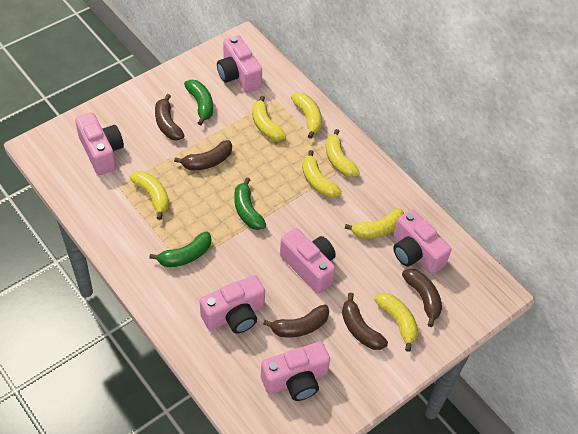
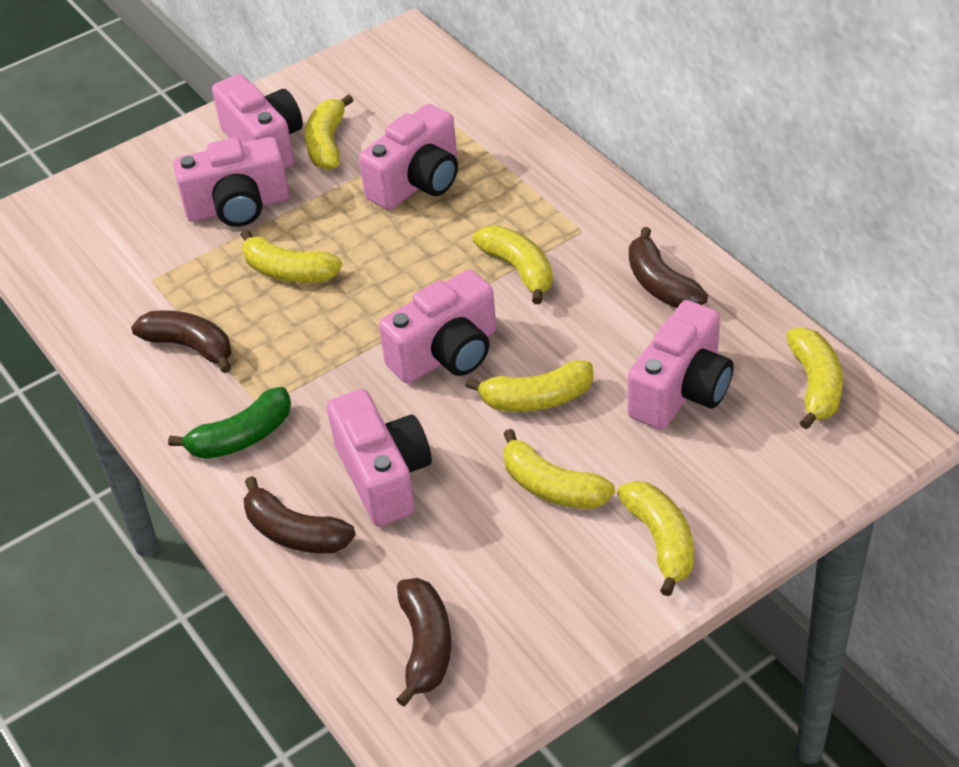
brown banana: 5 -> 4
green banana: 3 -> 1

